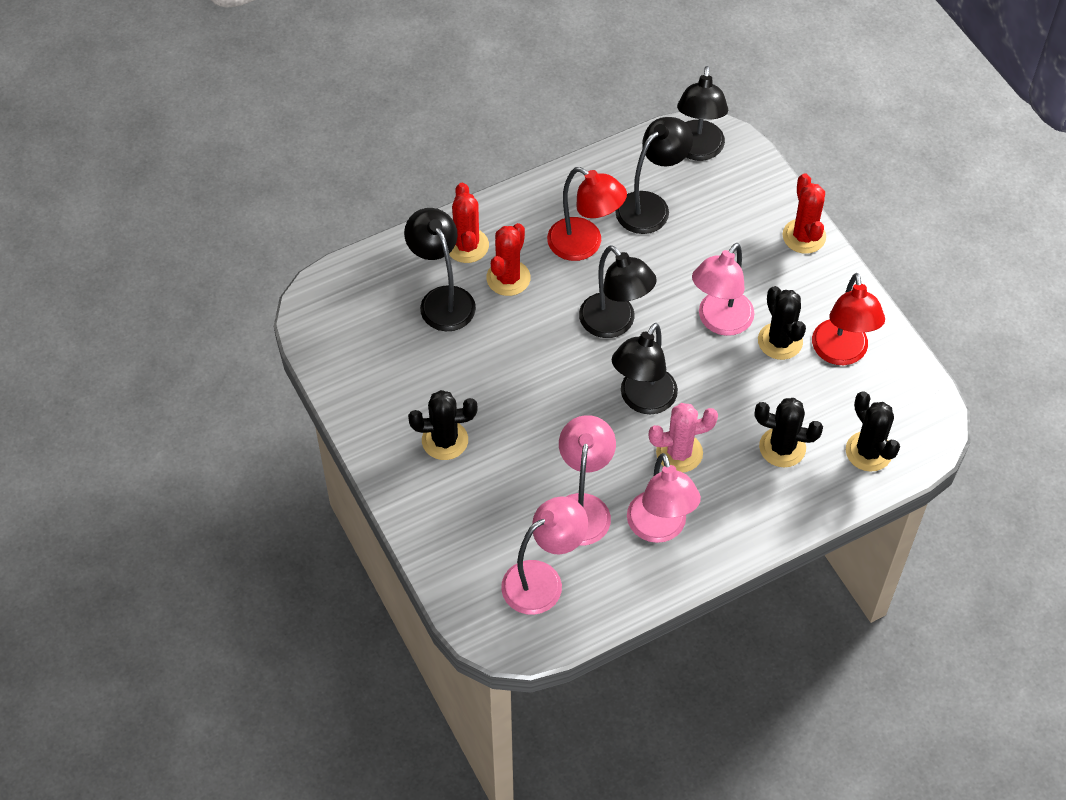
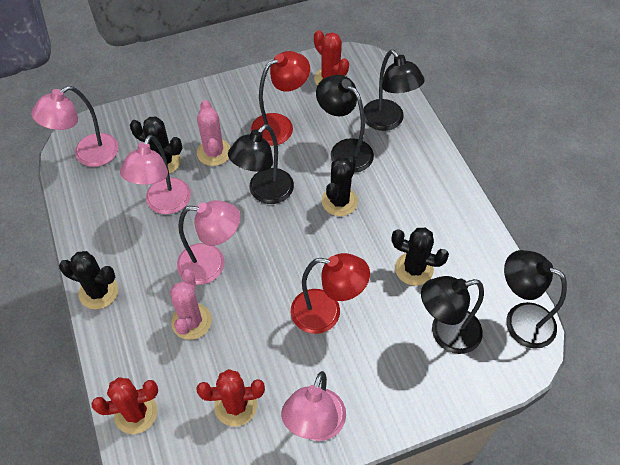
pink cactus: 1 -> 2

